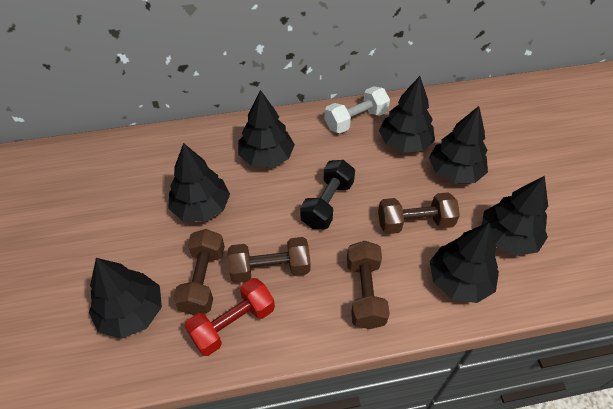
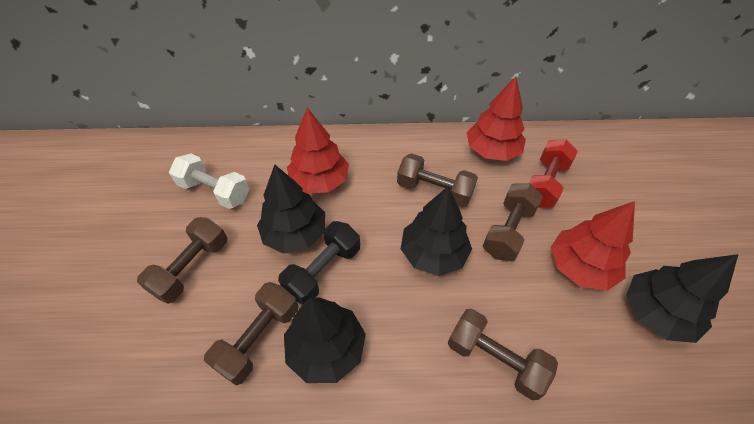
black tree: 7 -> 4
brown dumbbell: 4 -> 5
red tree: 0 -> 3

